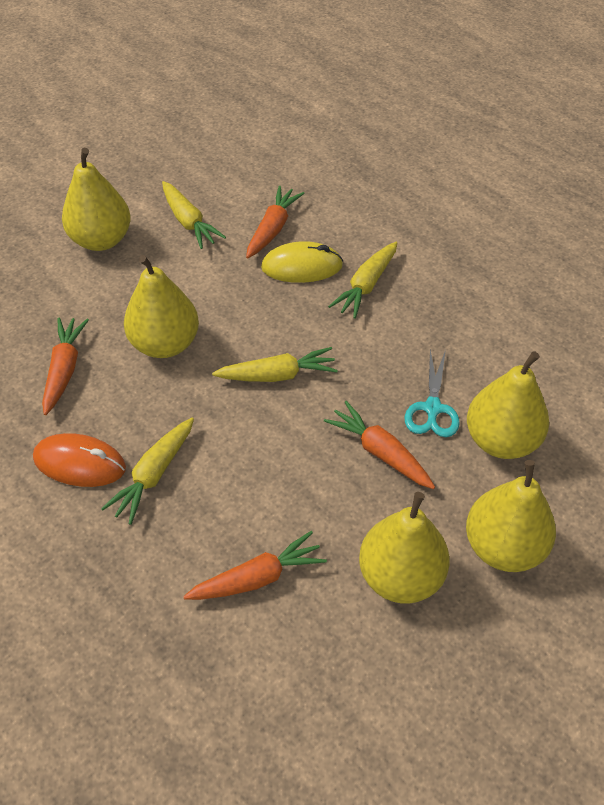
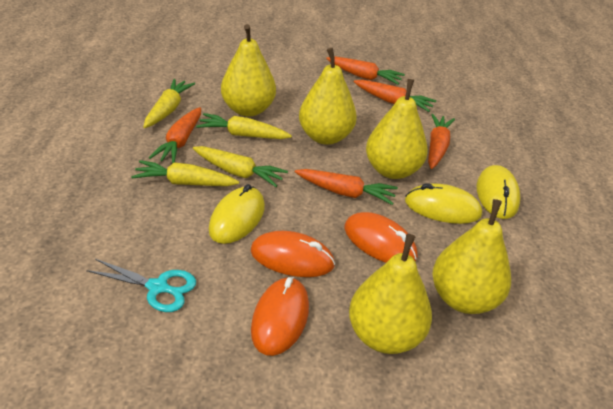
orange carrot: 4 -> 5
orange mouse: 1 -> 3
yellow mouse: 1 -> 3

